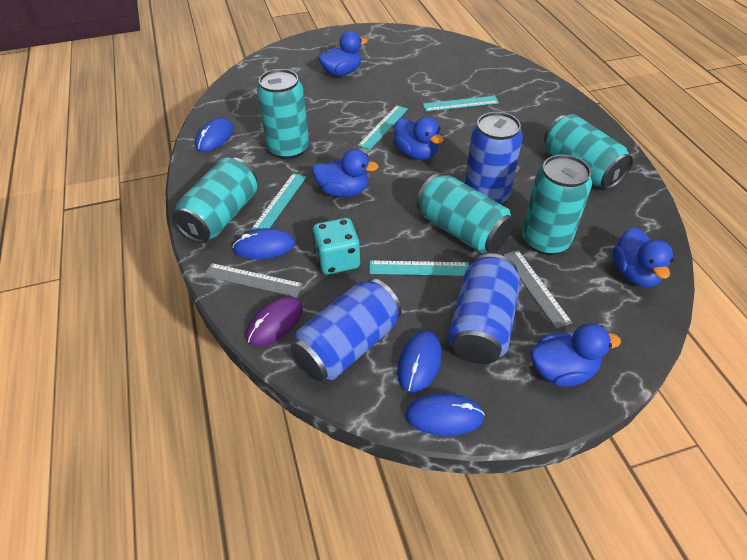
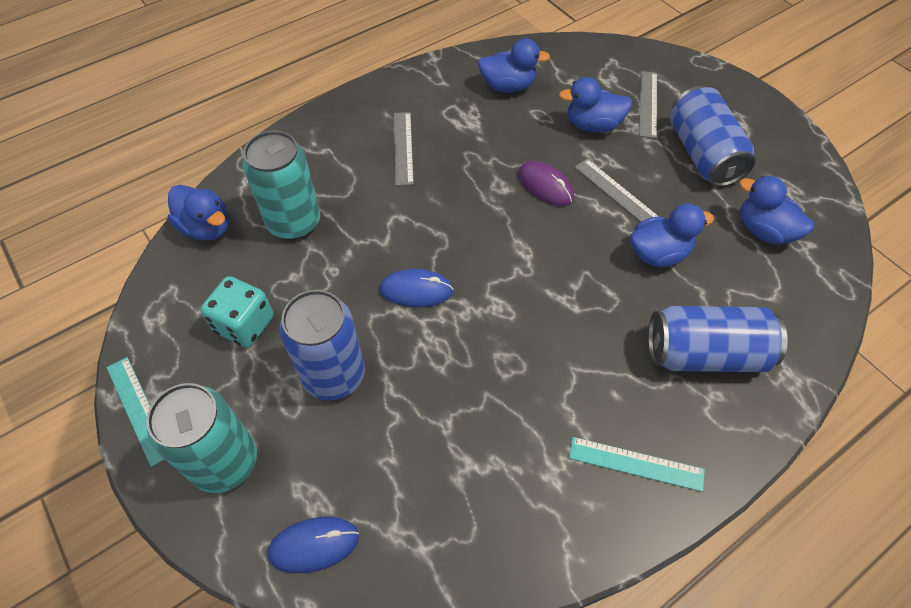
blue mouse: 4 -> 2
grey ruler: 2 -> 3
turquoise can: 5 -> 2
turquoise ruler: 4 -> 2

